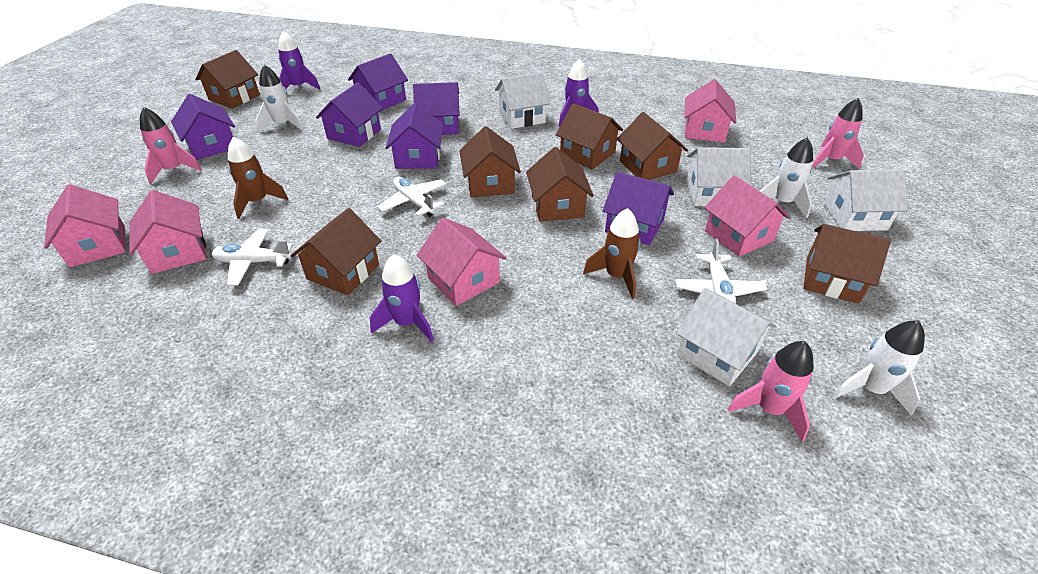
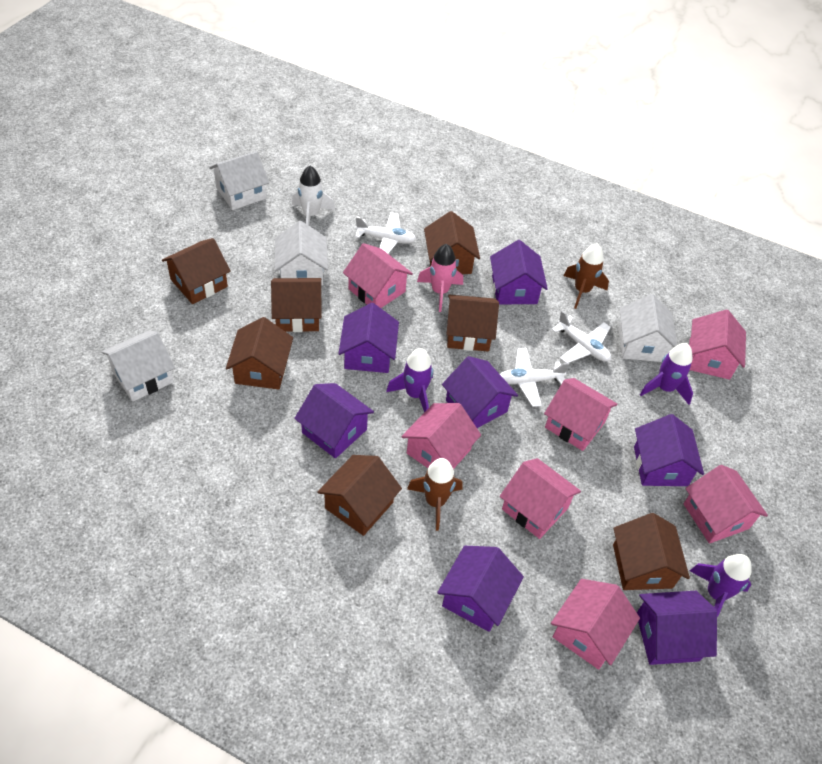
pink house: 5 -> 7
pink rocket: 3 -> 1
purple house: 6 -> 7
white rocket: 3 -> 1

